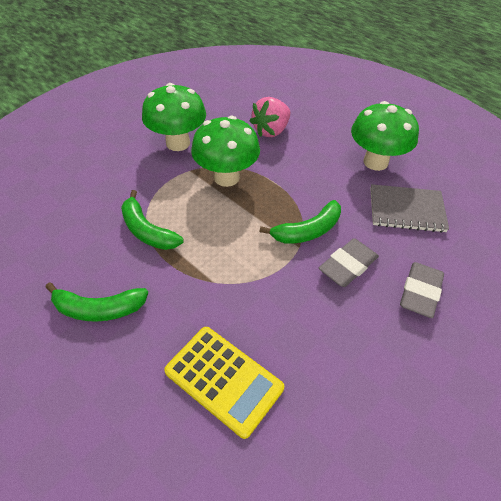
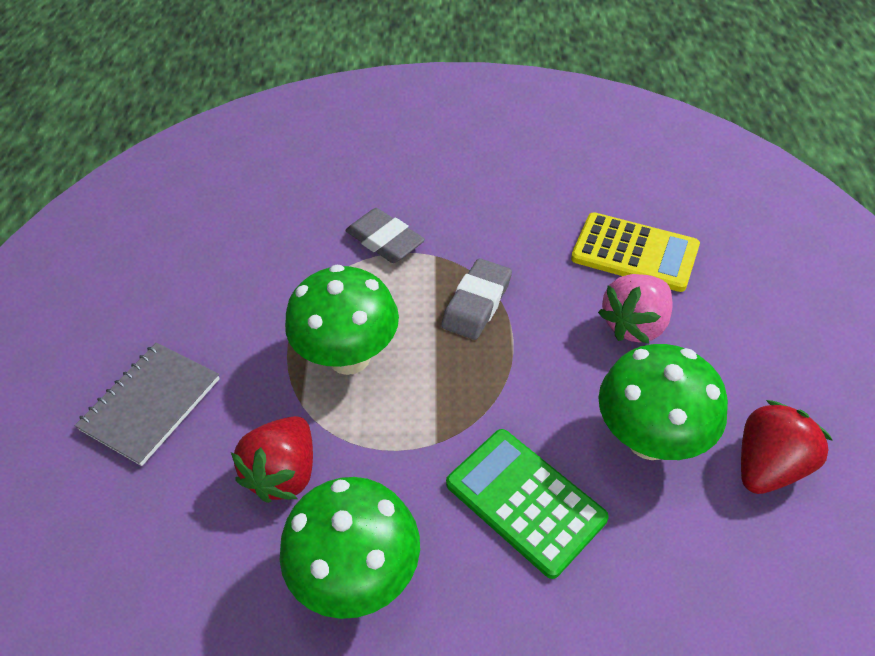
green banana: 3 -> 0
green calculator: 0 -> 1
red strawberry: 0 -> 2

